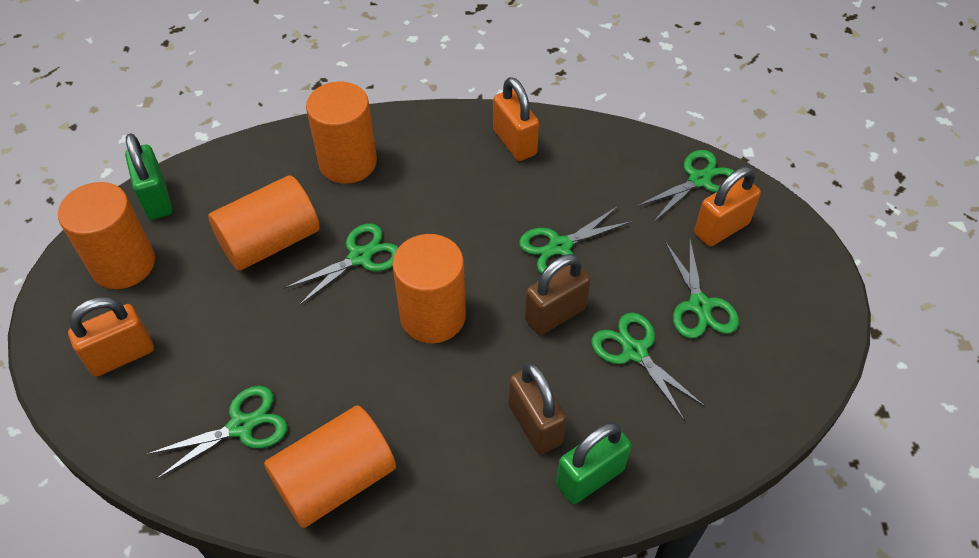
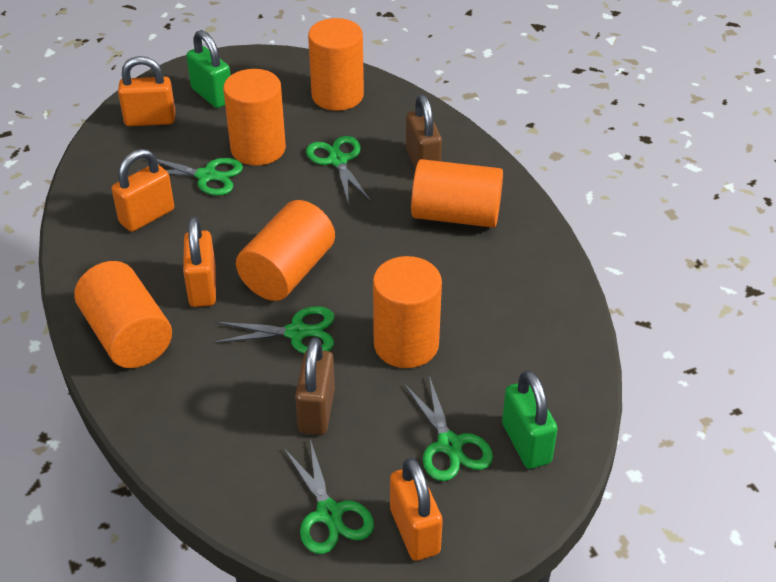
green scissors: 6 -> 5
orange cylinder: 5 -> 6
orange padlock: 3 -> 4

